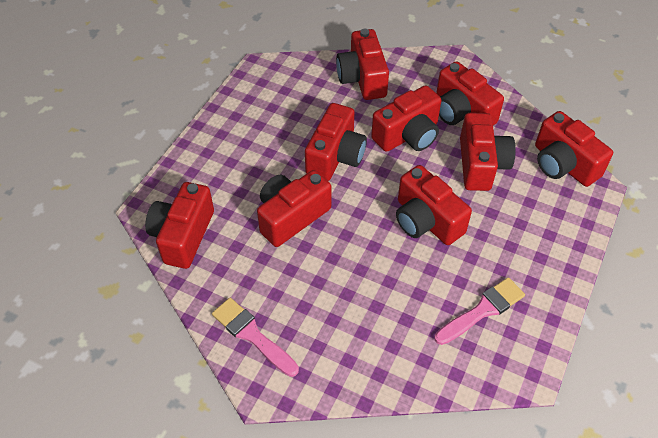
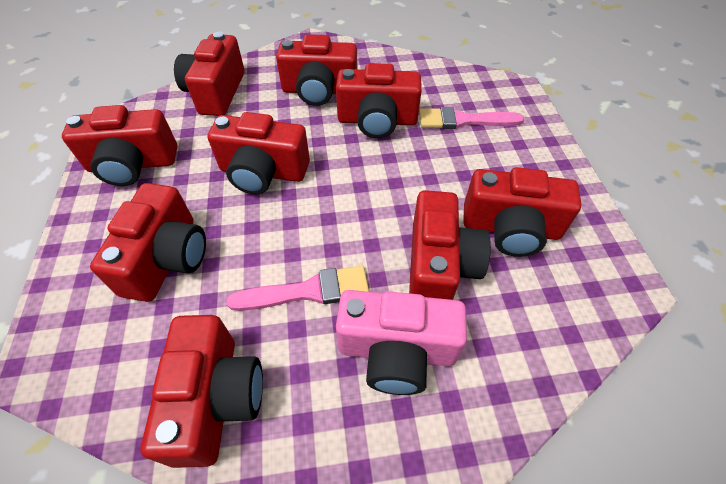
pink camera: 0 -> 1

